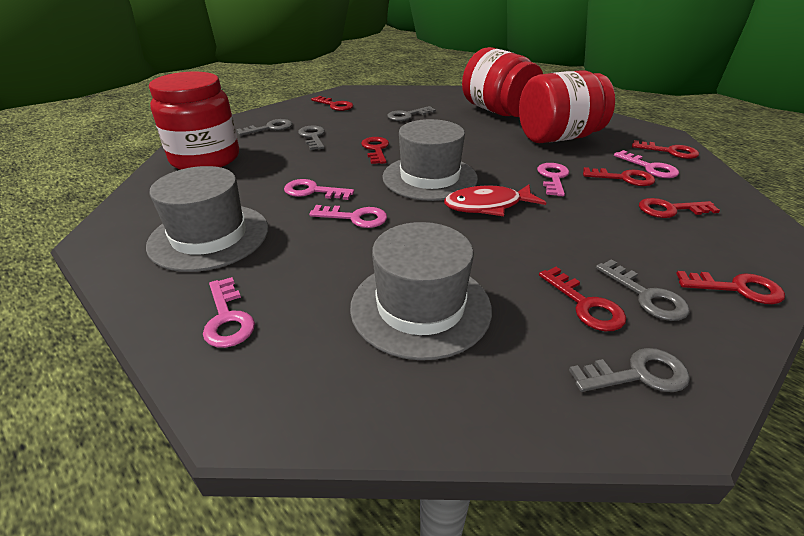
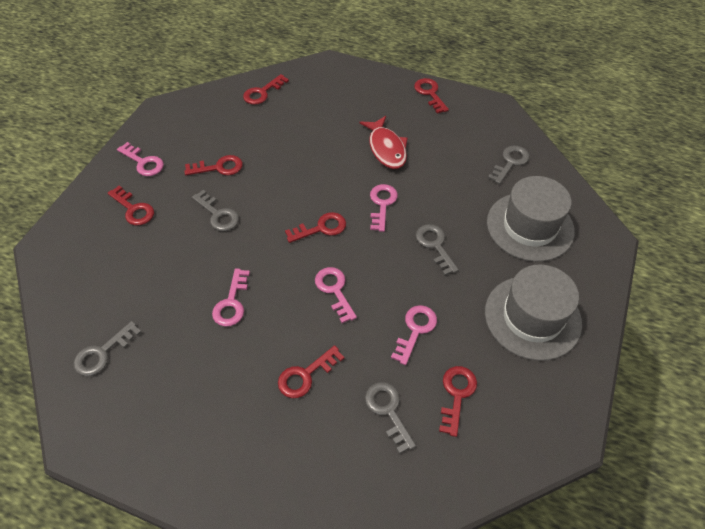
grey hat: 3 -> 2
red jar: 3 -> 0

